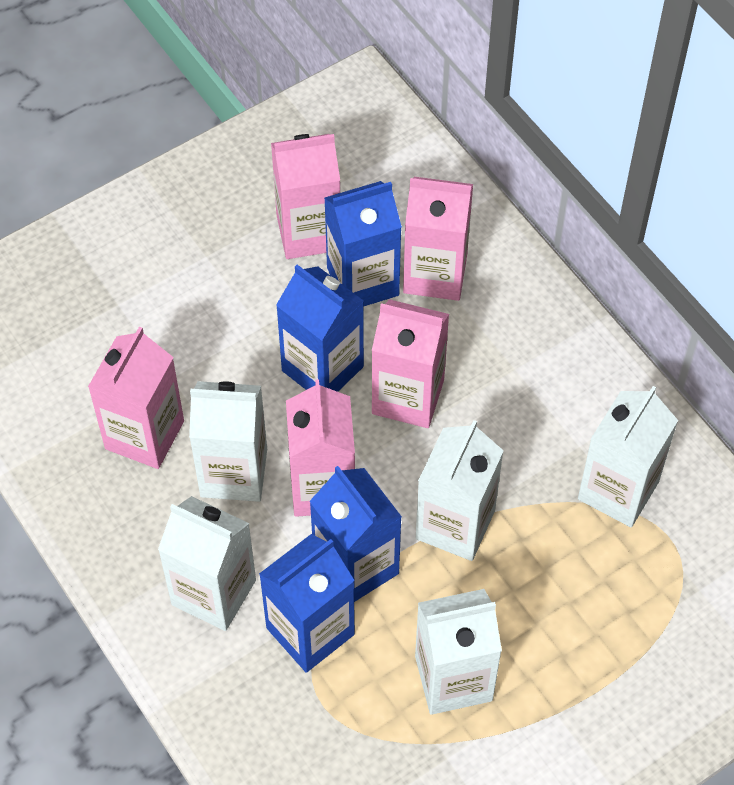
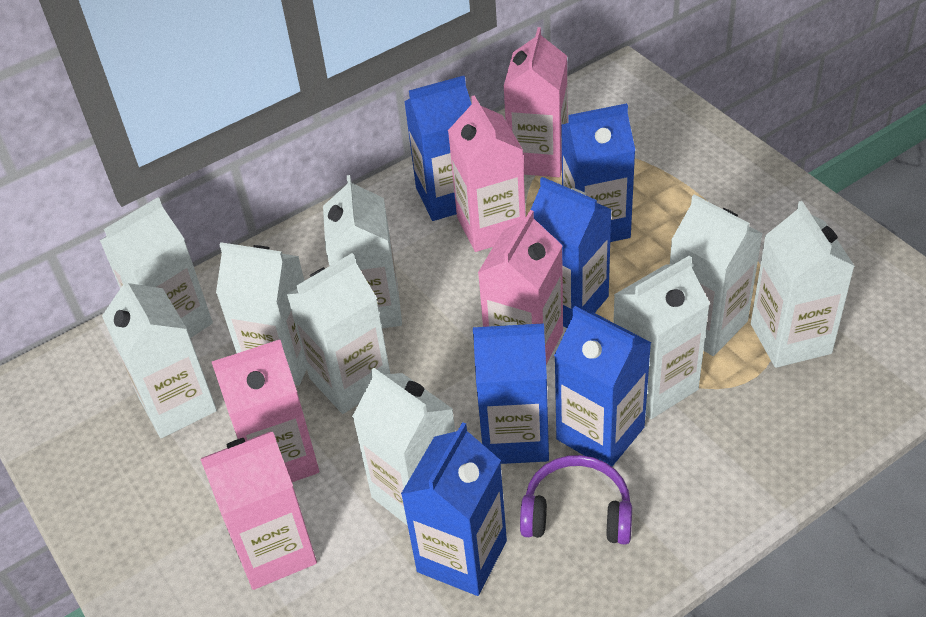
blue carton: 4 -> 6
purple headphones: 0 -> 1
white carton: 5 -> 9

